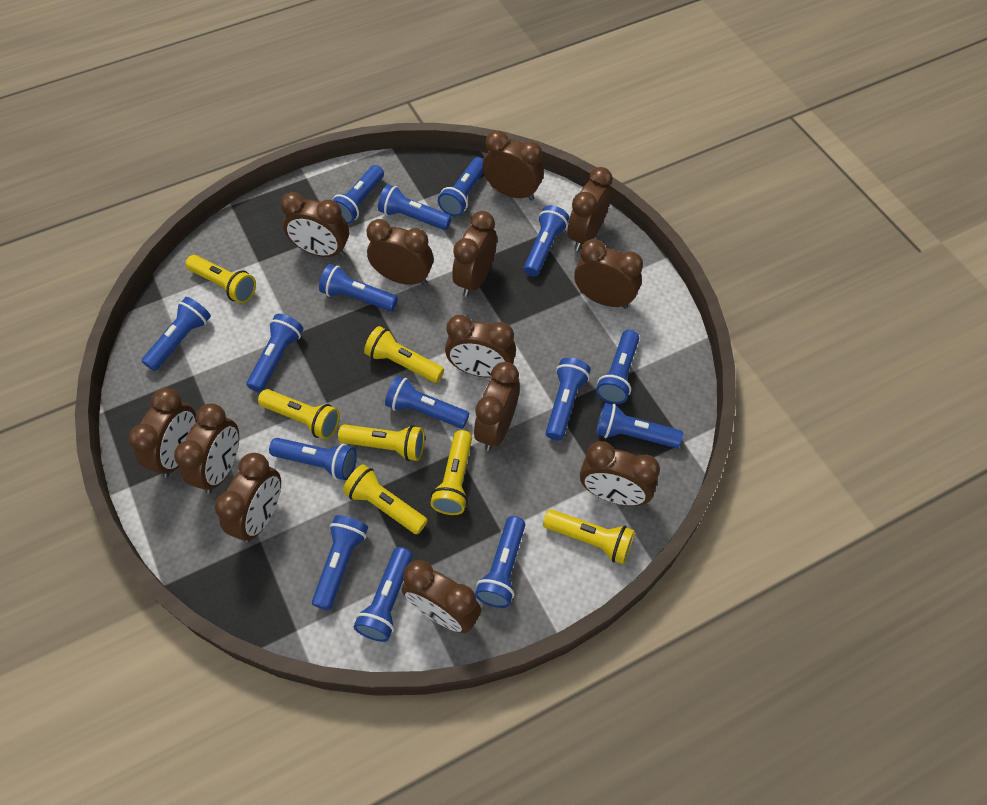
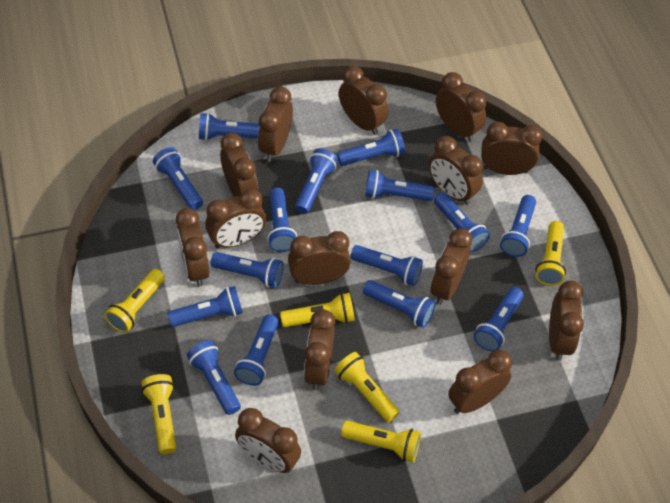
brown clock: 13 -> 14
yellow flashlight: 7 -> 6

